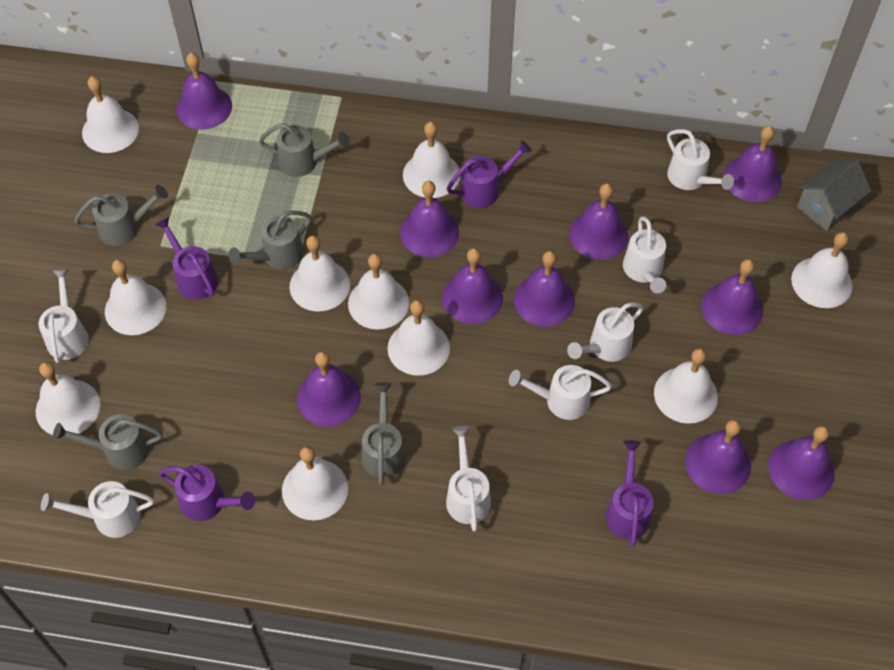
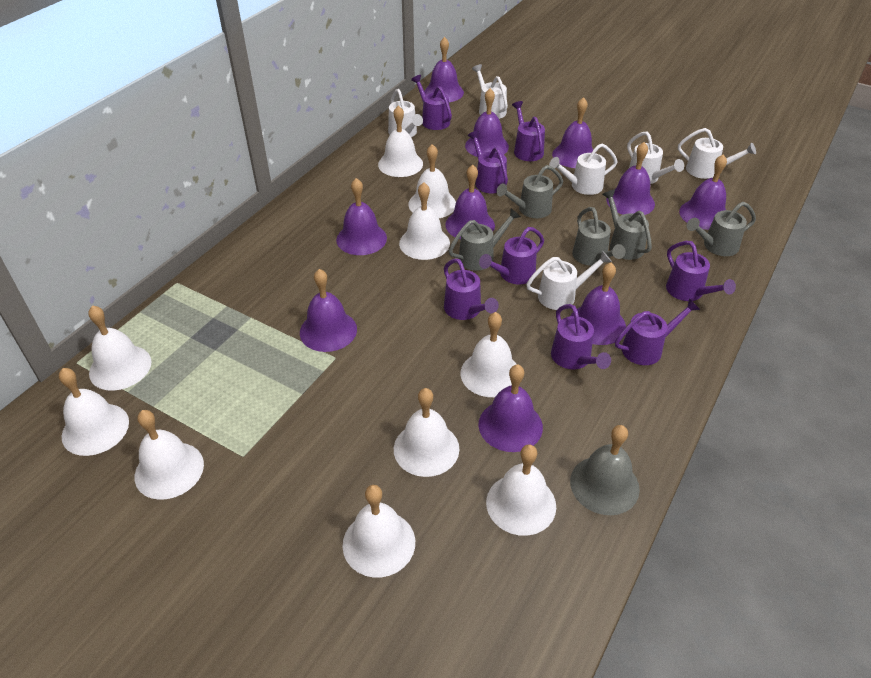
grey bell: 0 -> 1
grey house: 1 -> 0
purple watering can: 4 -> 8
white watering can: 7 -> 6

